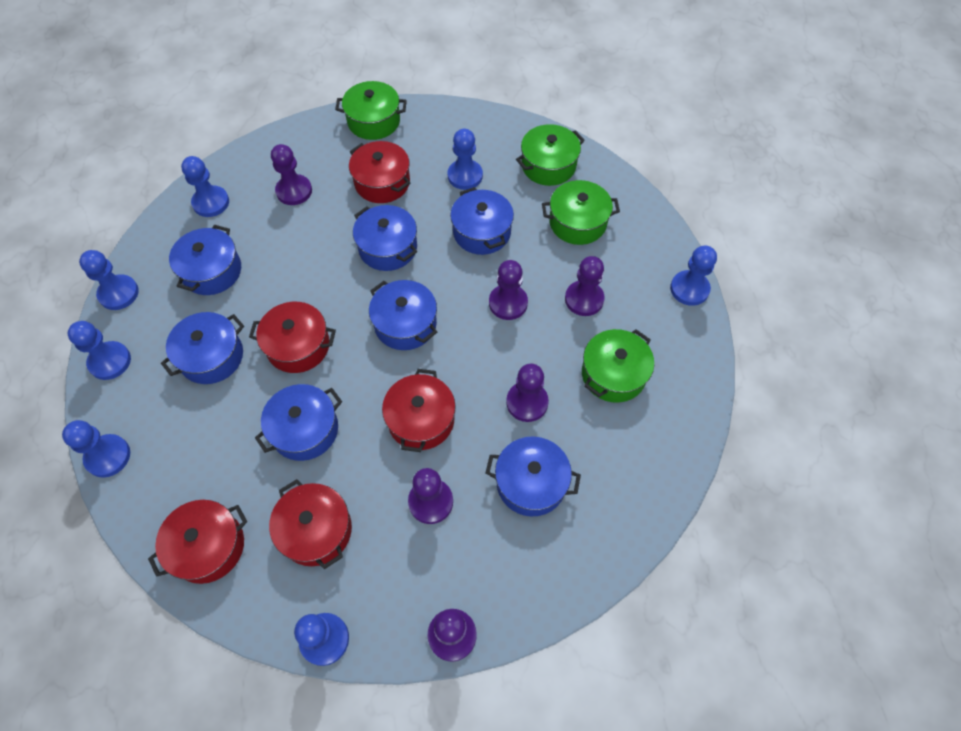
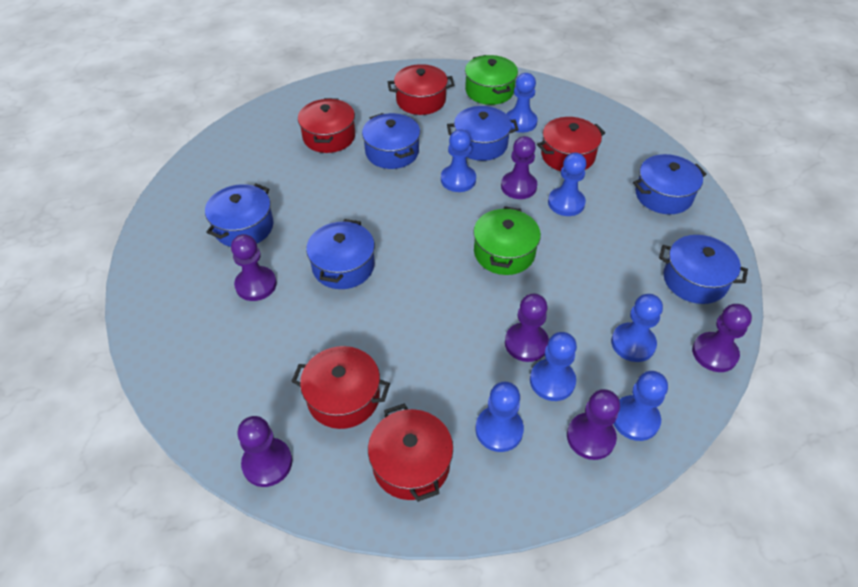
blue pot: 7 -> 6
green pot: 4 -> 2

